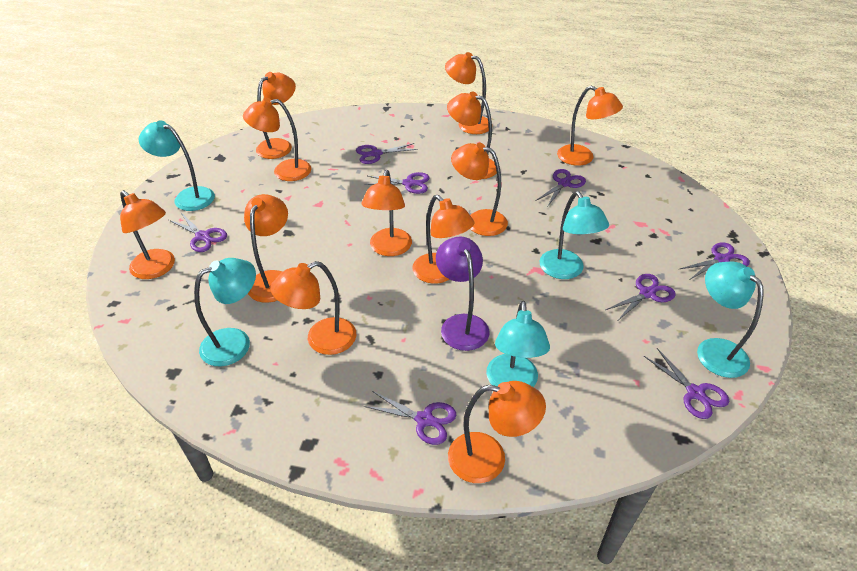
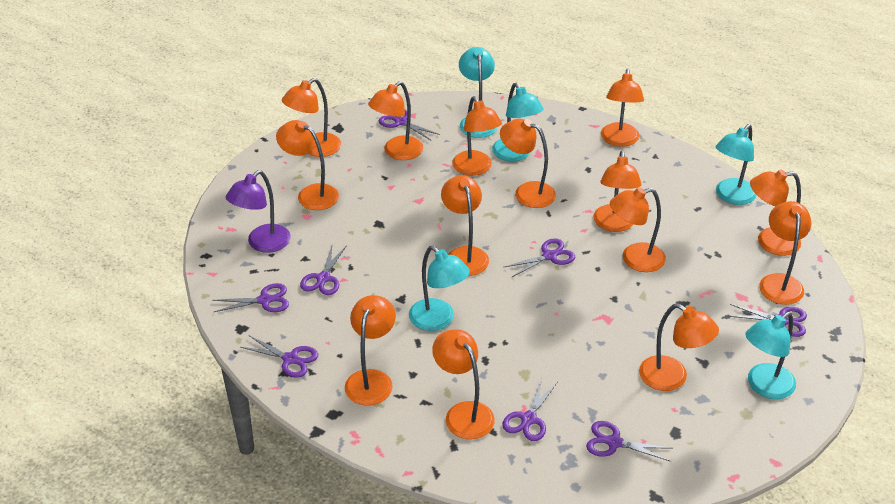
orange lamp: 12 -> 14

